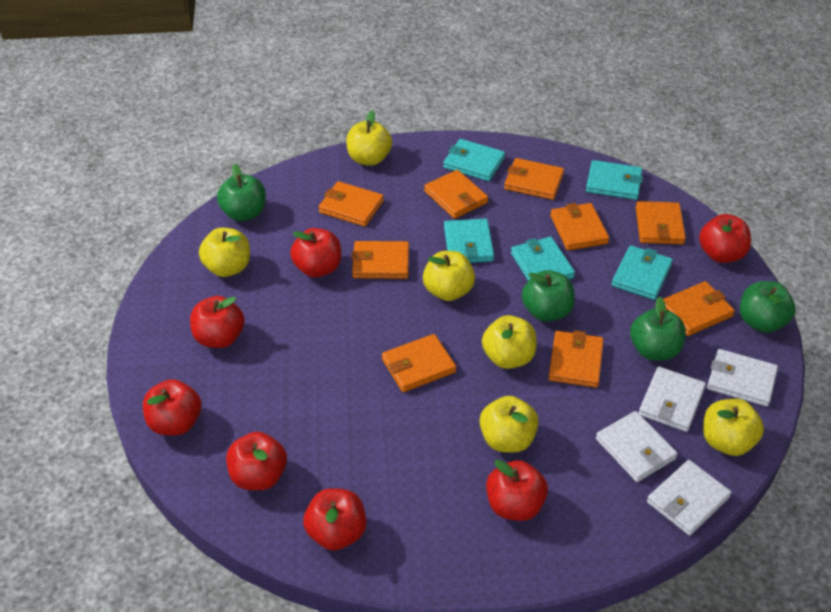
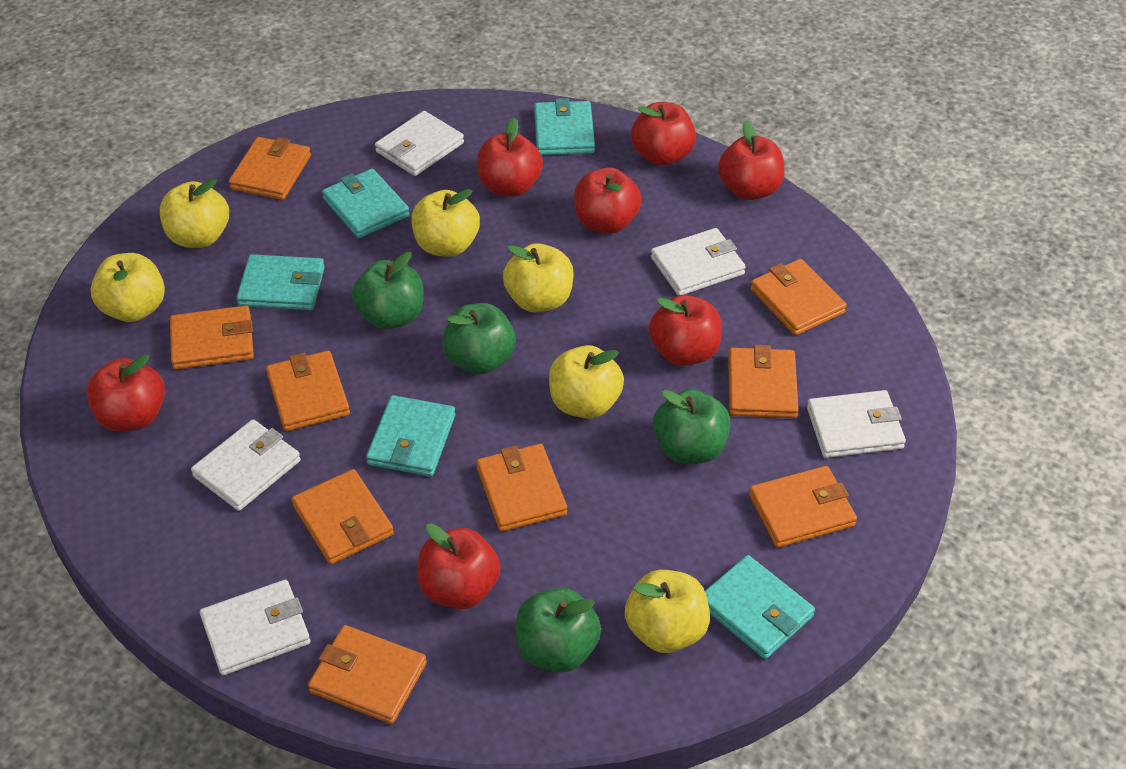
white wallet: 4 -> 5

